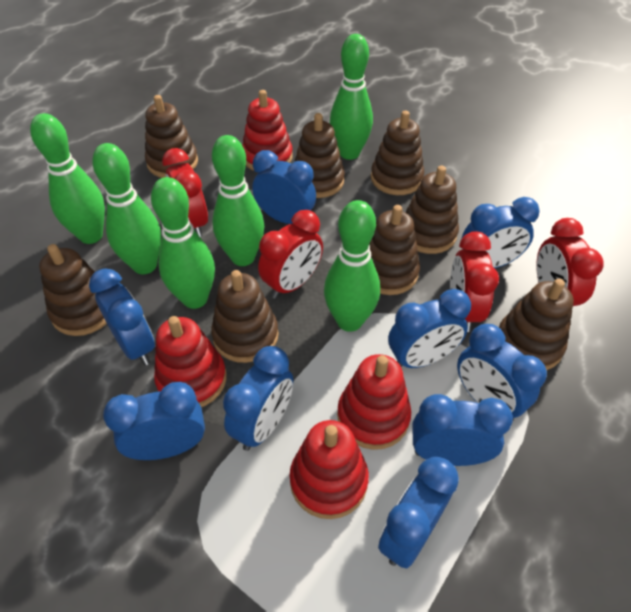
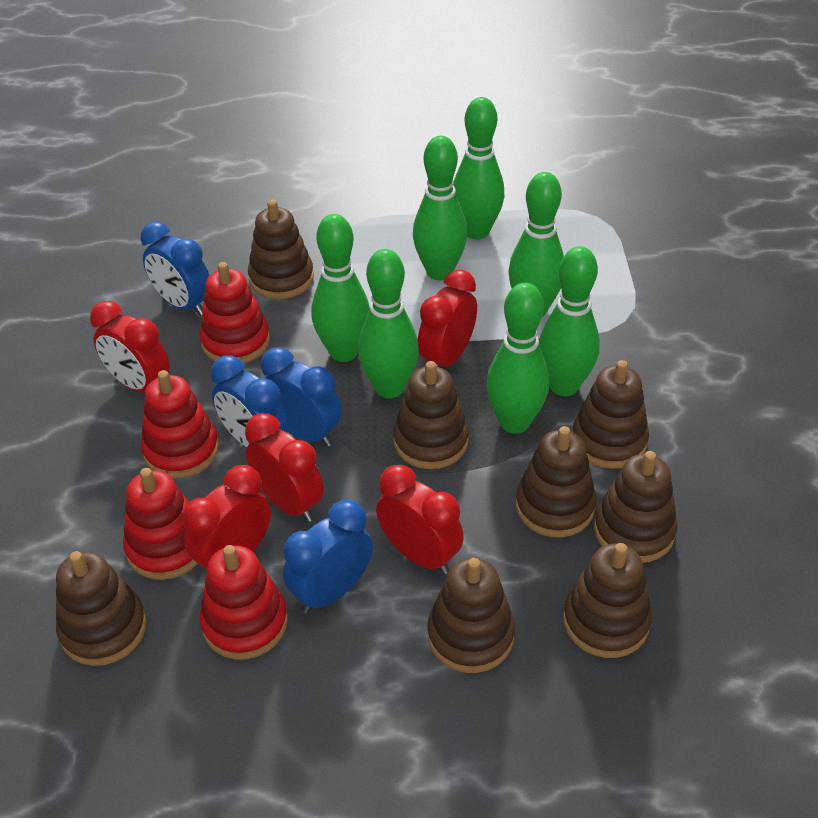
blue clock: 9 -> 4
green bowling pin: 6 -> 7
red clock: 4 -> 5

